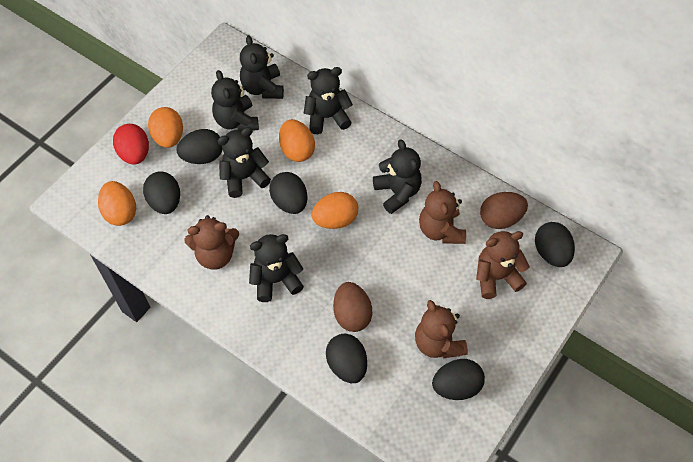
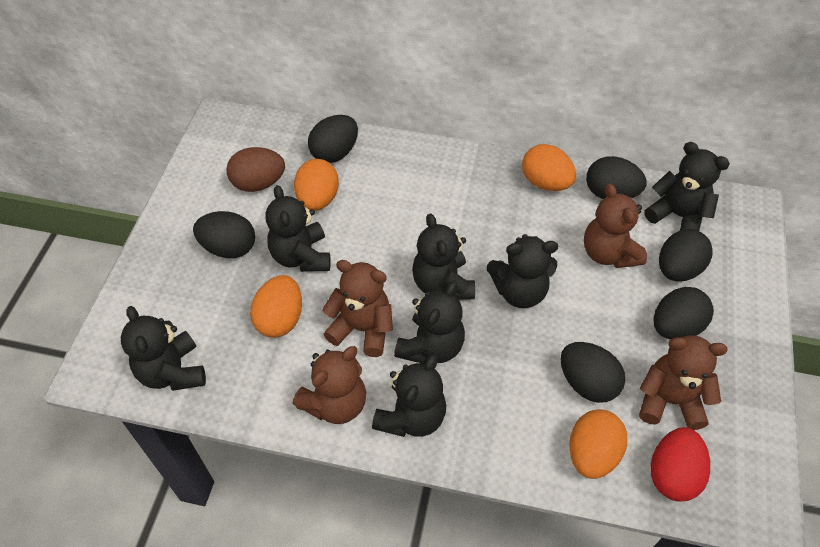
black teddy bear: 6 -> 7
brown egg: 2 -> 1

